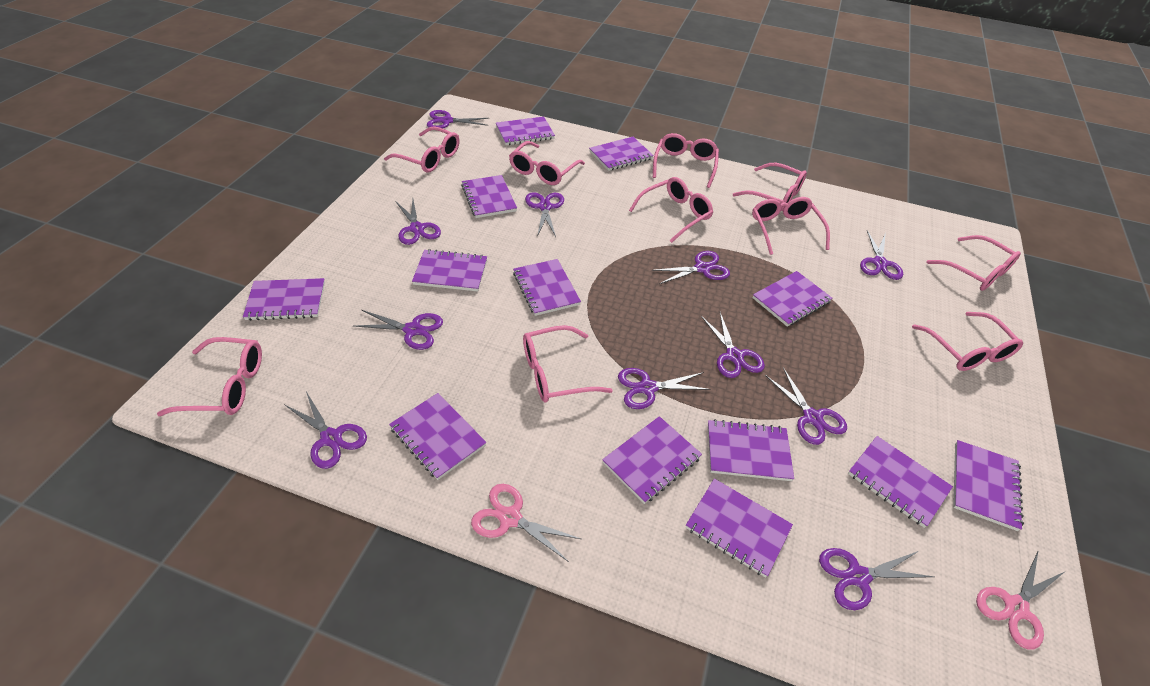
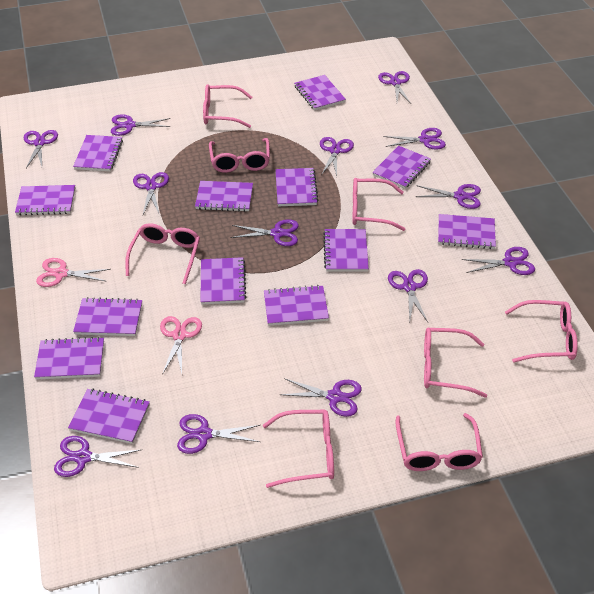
pink glasses: 10 -> 8
purple scissors: 11 -> 13

